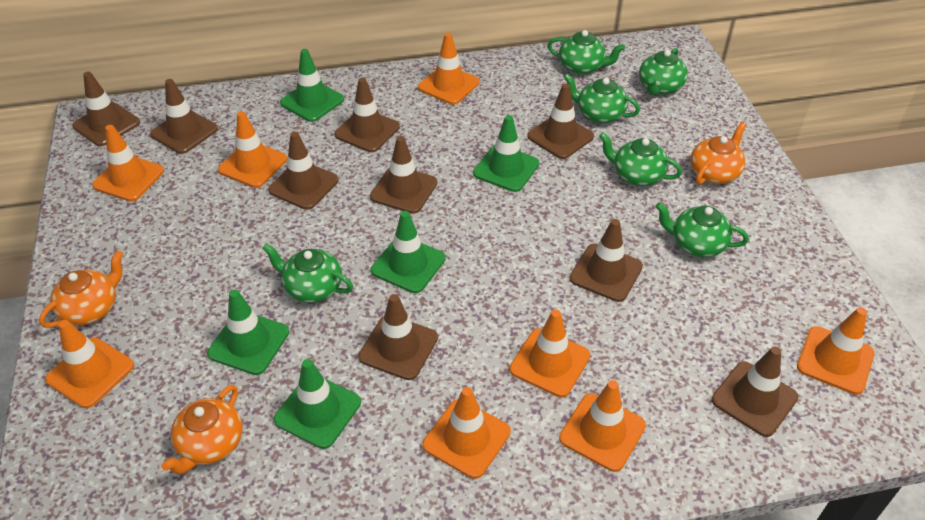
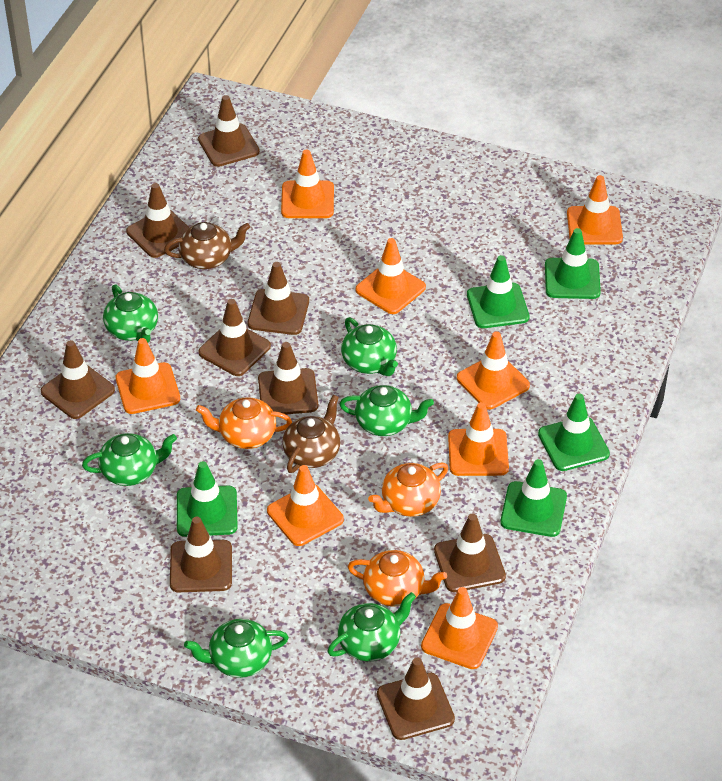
brown teapot: 0 -> 2

